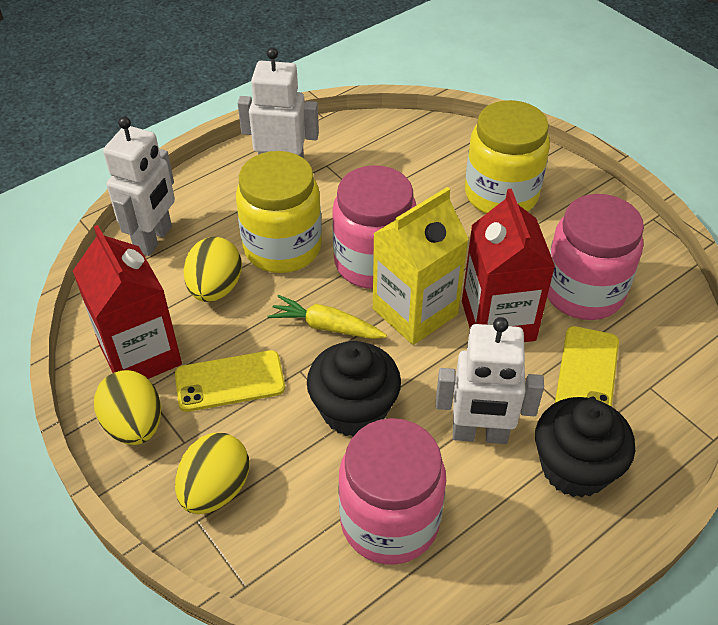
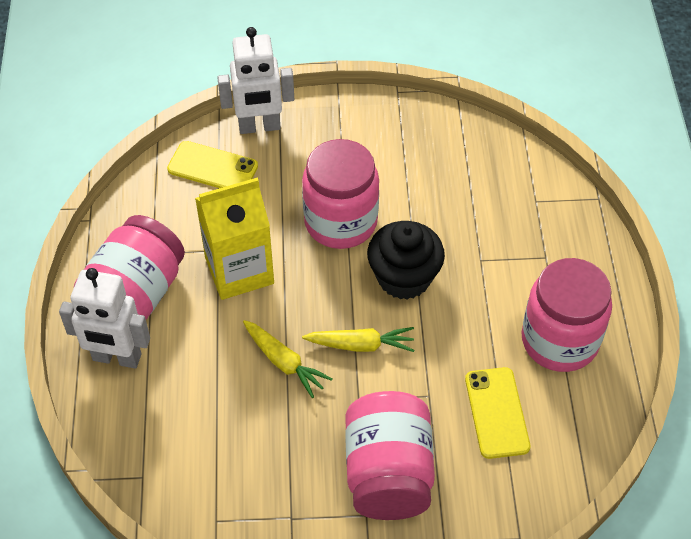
black cupcake: 2 -> 1
pink jar: 3 -> 4
red carton: 2 -> 0
white robot: 3 -> 2
yellow carrot: 1 -> 2
yellow egg: 3 -> 0
yellow jar: 2 -> 0

